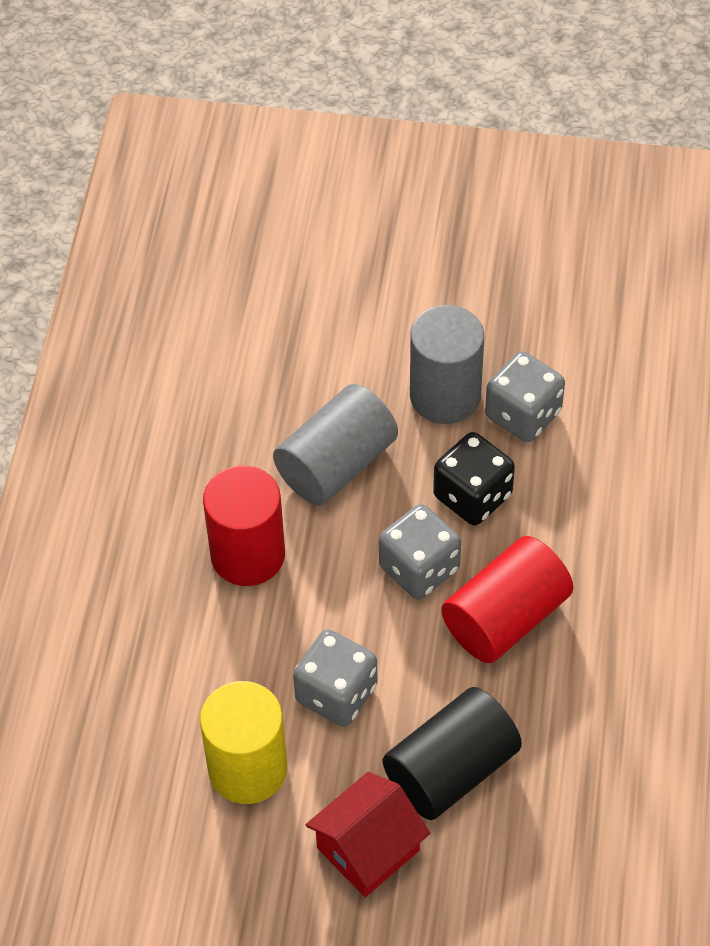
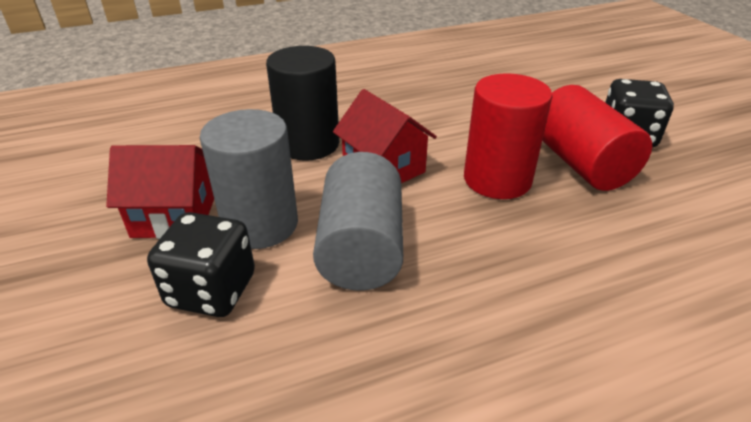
black dice: 1 -> 2
grey dice: 3 -> 0
red house: 1 -> 2
yellow cylinder: 1 -> 0

